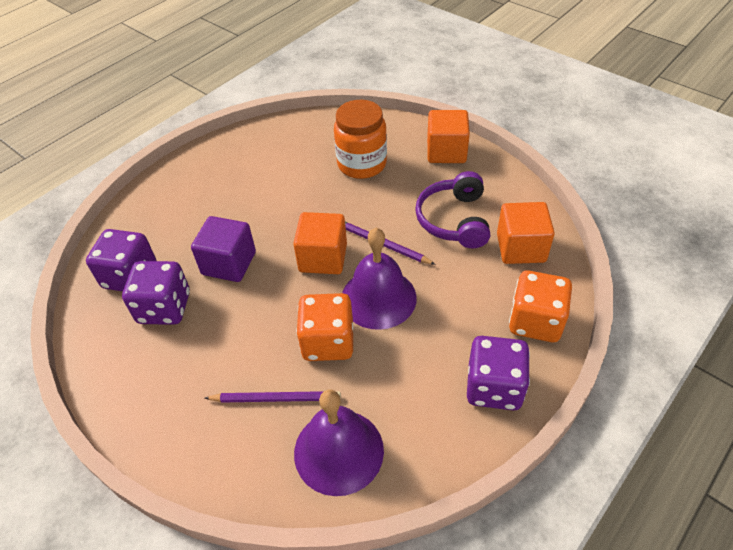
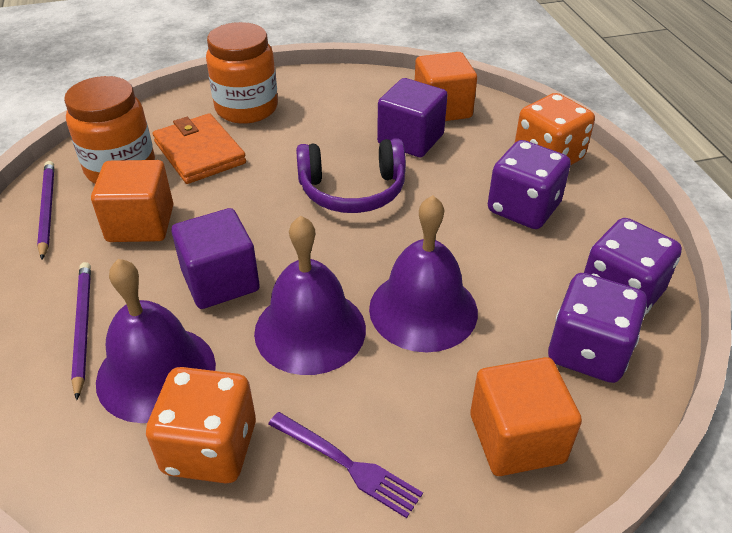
orange jar: 1 -> 2
orange wallet: 0 -> 1
purple bell: 2 -> 3
purple cube: 1 -> 2
purple fork: 0 -> 1

